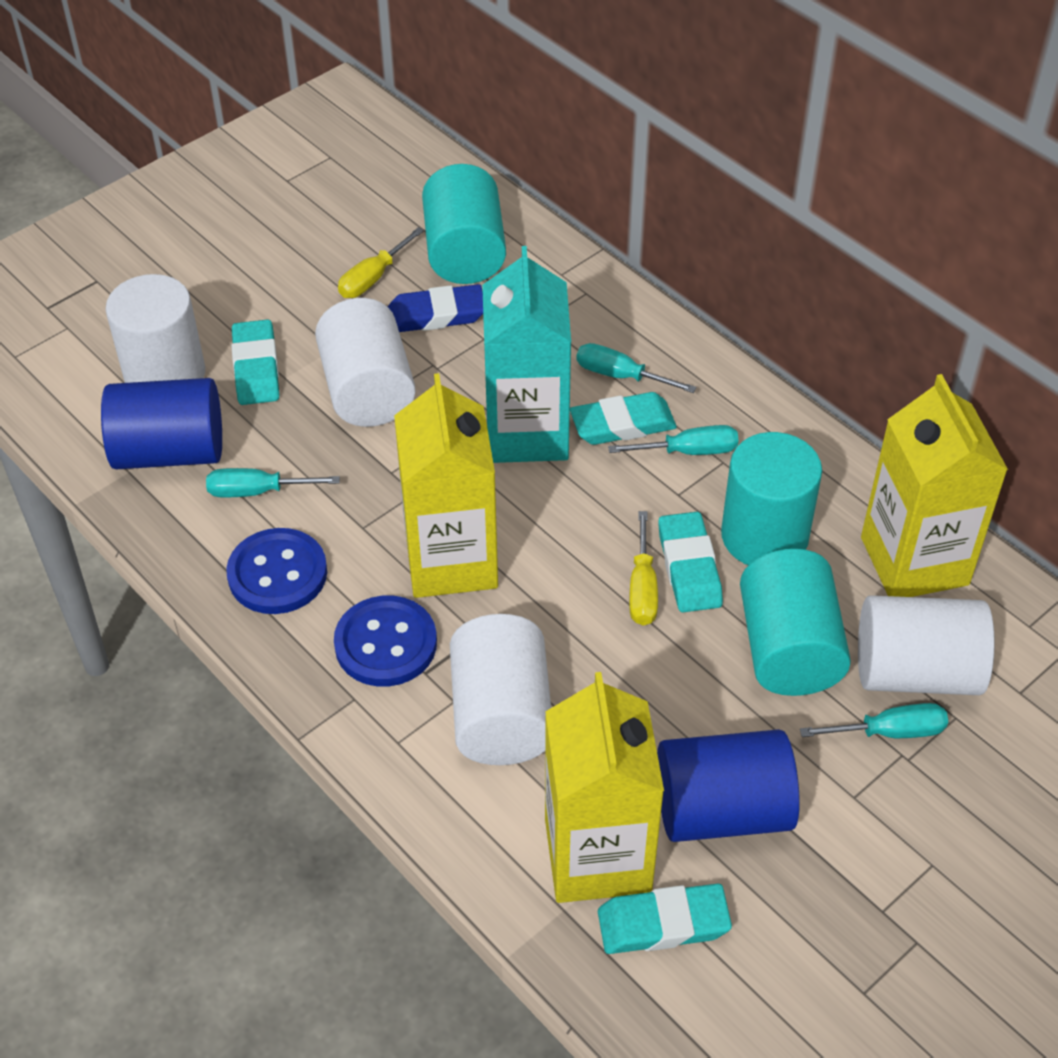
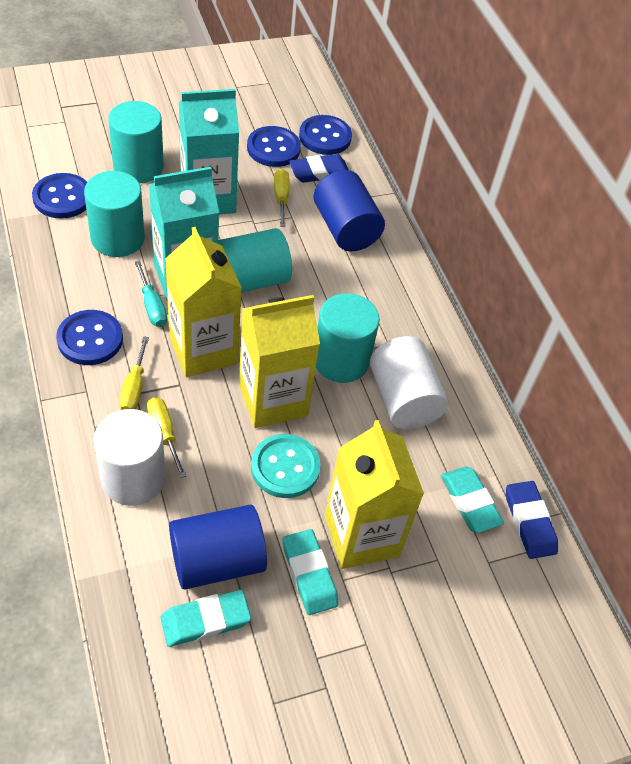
blue button: 2 -> 4
blue eraser: 1 -> 2
turquoise button: 0 -> 1
turquoise carton: 1 -> 2
turquoise cylinder: 3 -> 4
turquoise eraser: 4 -> 3
turquoise screwdriver: 4 -> 1
white cylinder: 4 -> 2
yellow screwdriver: 2 -> 3

